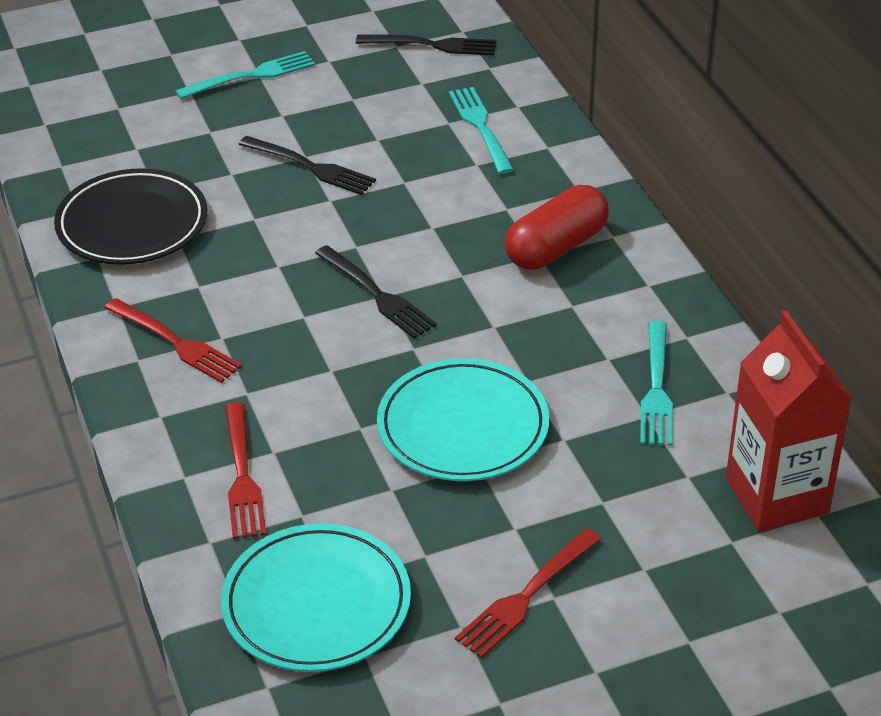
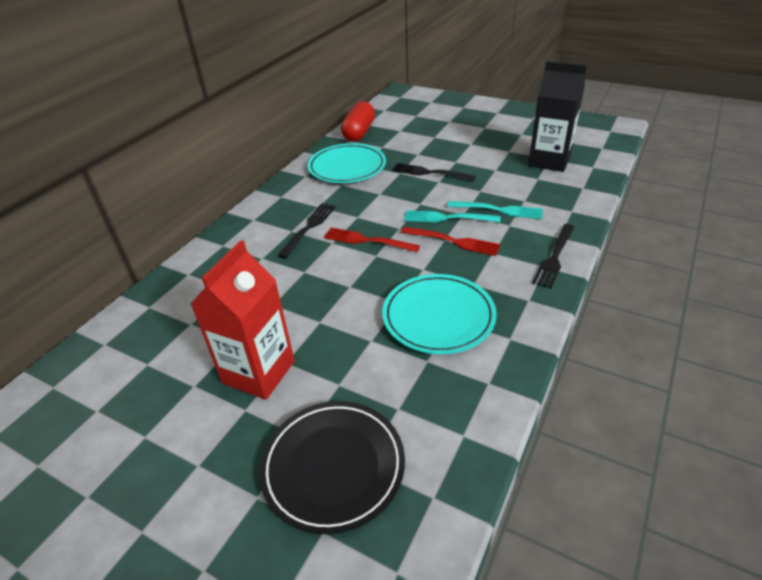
black carton: 0 -> 1
red fork: 3 -> 2
turquoise fork: 3 -> 2

